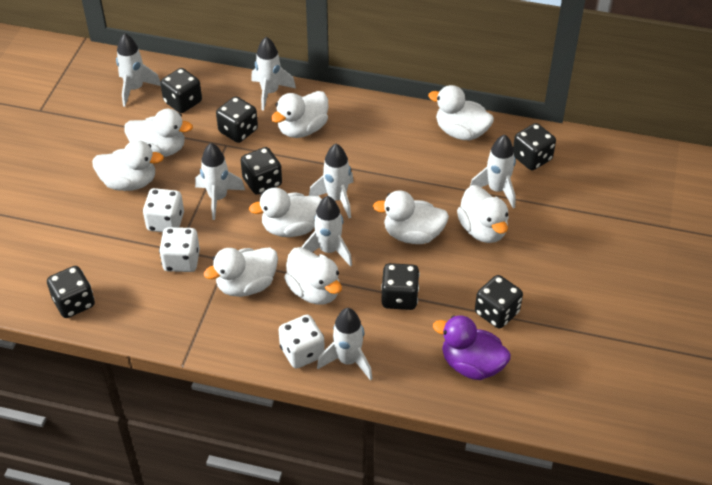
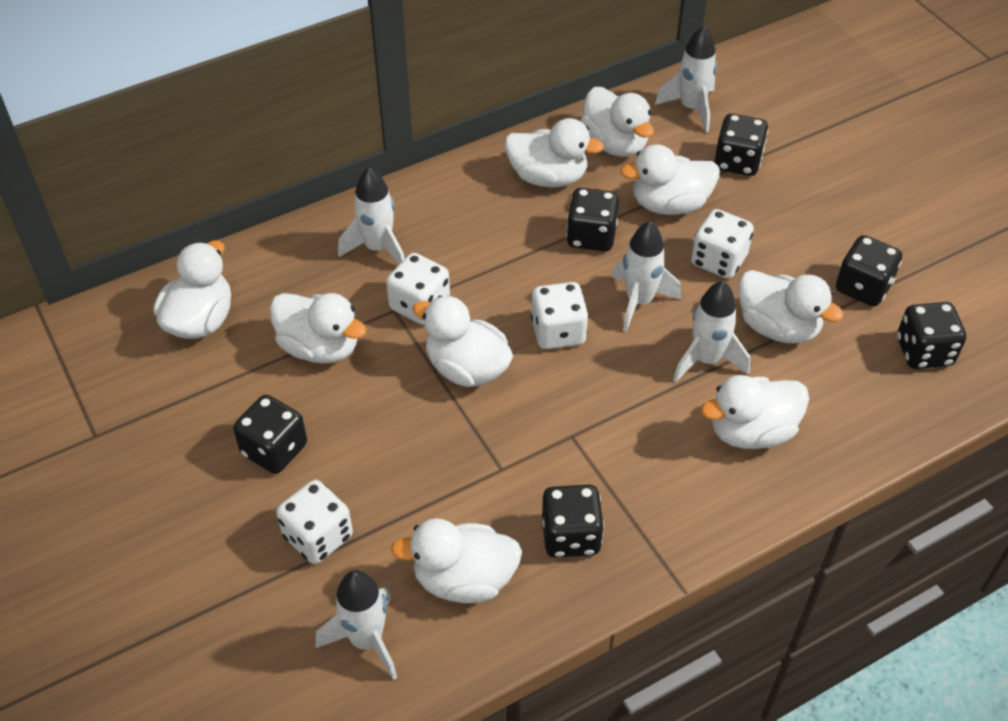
black dice: 7 -> 6
purple duck: 1 -> 0
white dice: 3 -> 4
white rocket: 7 -> 5

